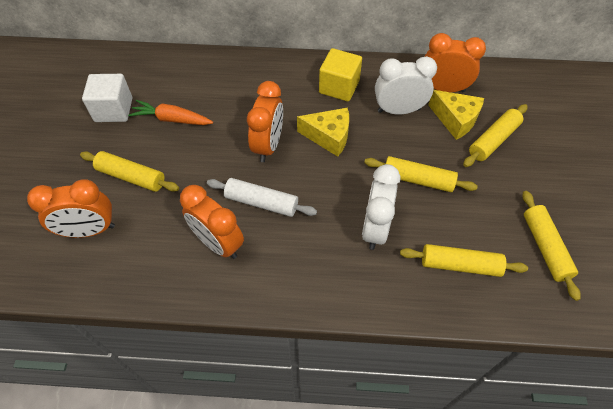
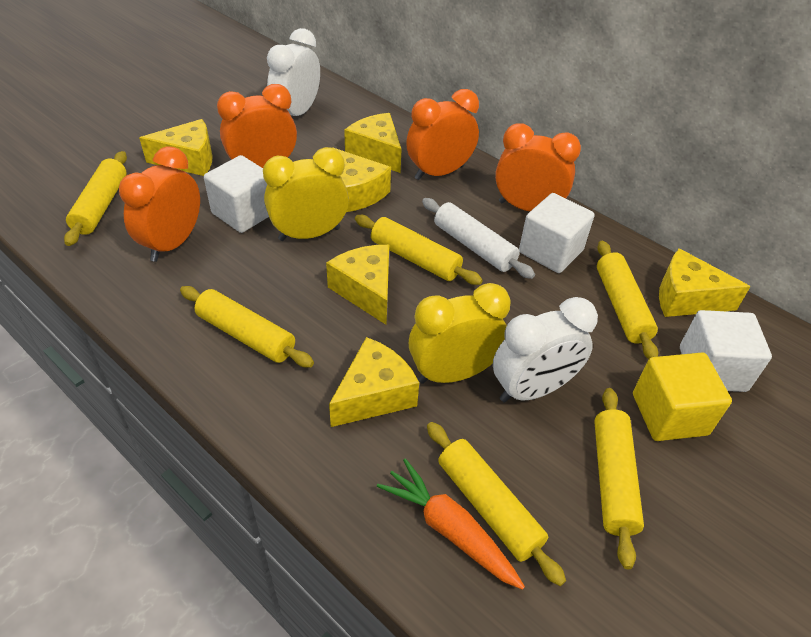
white cube: 1 -> 3
yellow cheese: 2 -> 6
yellow clock: 0 -> 2
yellow rolling pin: 5 -> 6

